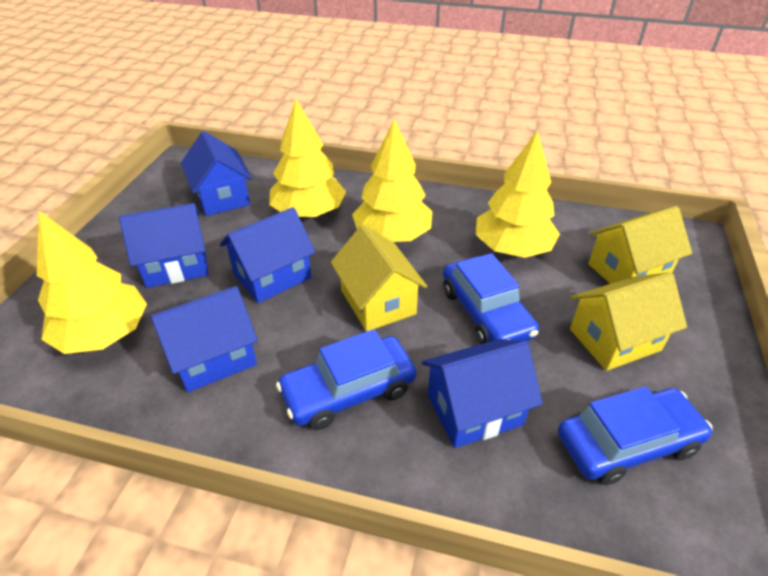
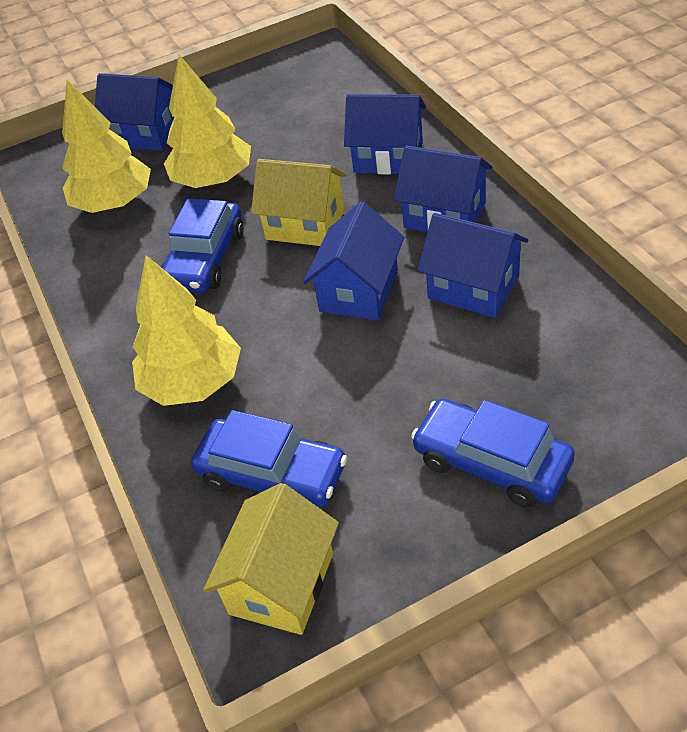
yellow house: 3 -> 2
yellow tree: 4 -> 3

